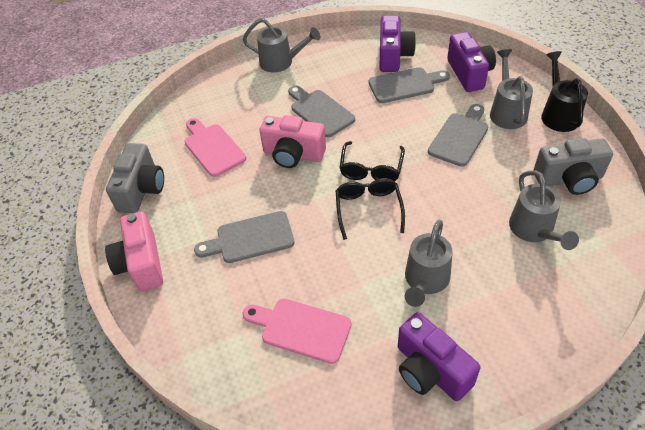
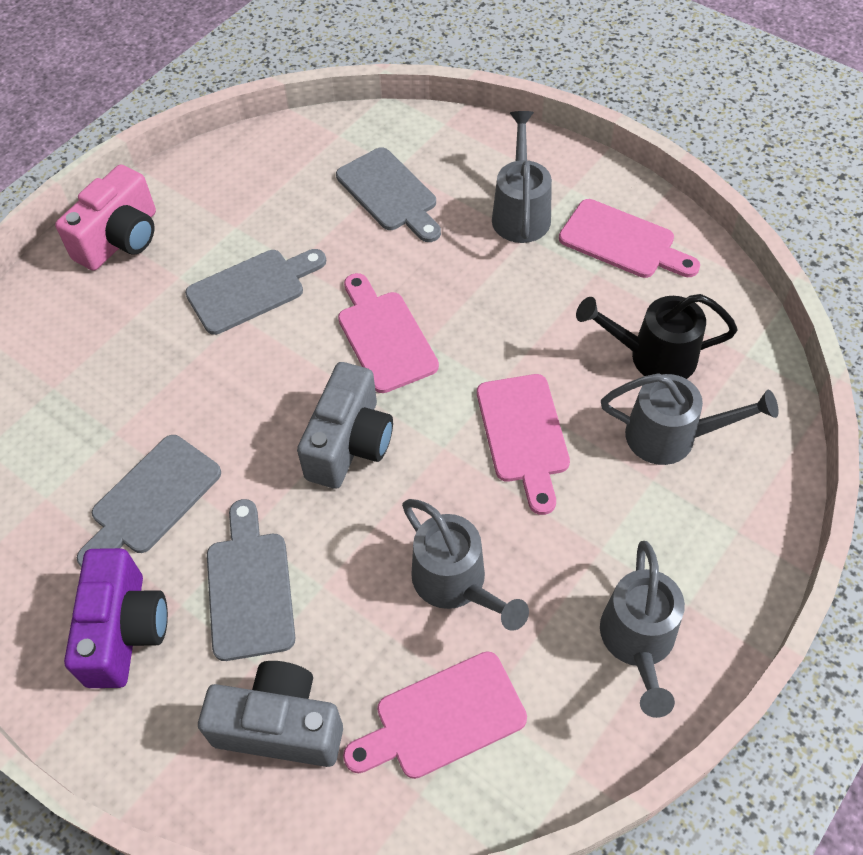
black glasses: 2 -> 0
pink camera: 2 -> 1
pink cutting board: 2 -> 4
purple camera: 3 -> 1

